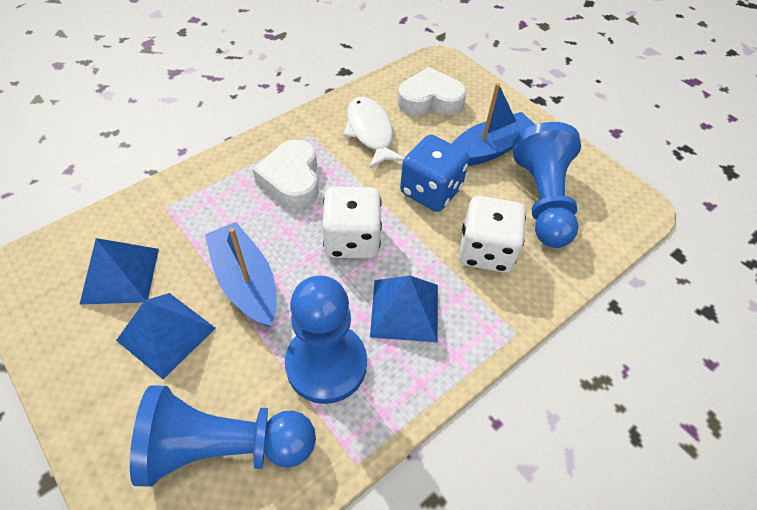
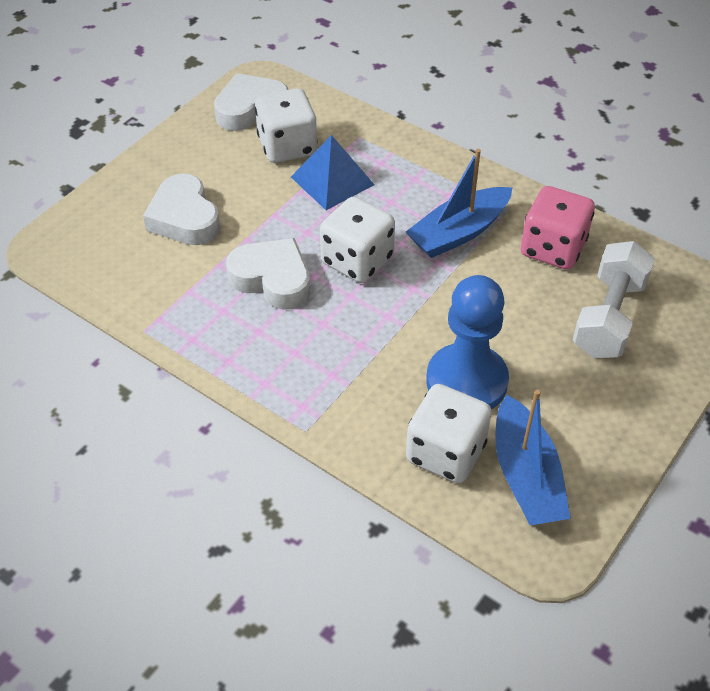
blue dice: 1 -> 0
blue pawn: 3 -> 1
blue pyramid: 3 -> 1
pink dice: 0 -> 1
white dice: 2 -> 3
white dumbbell: 0 -> 1
white fish: 1 -> 0
white heart: 2 -> 3

